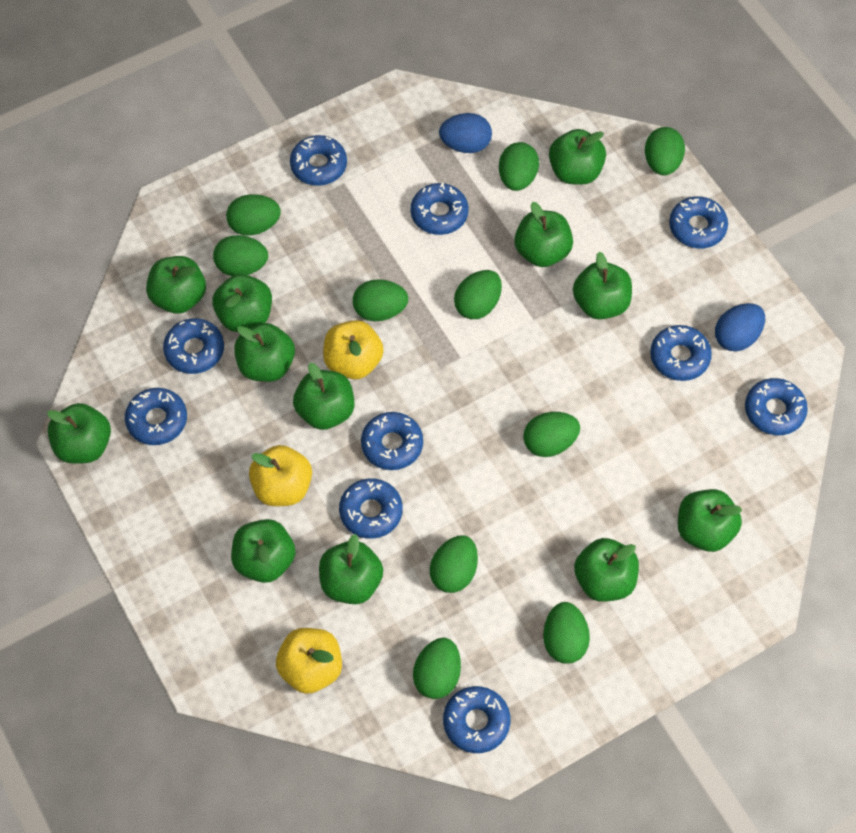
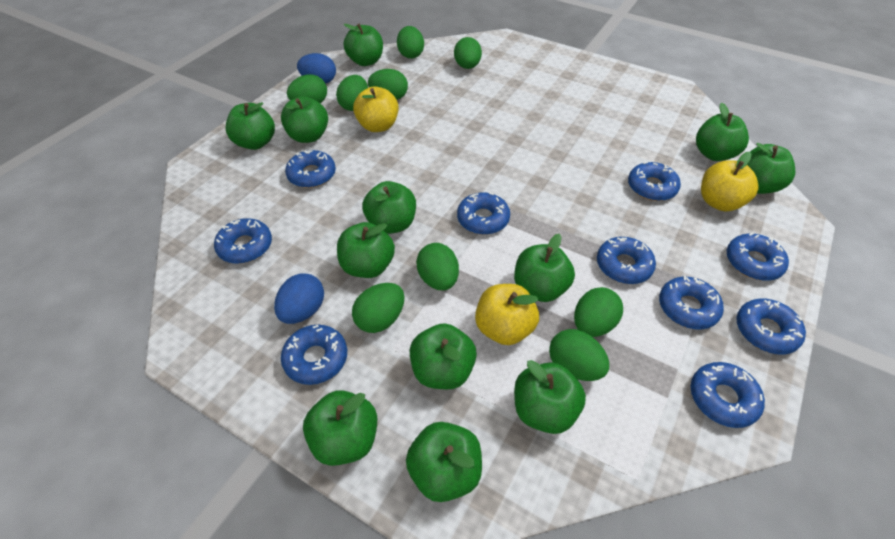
green egg: 10 -> 9

